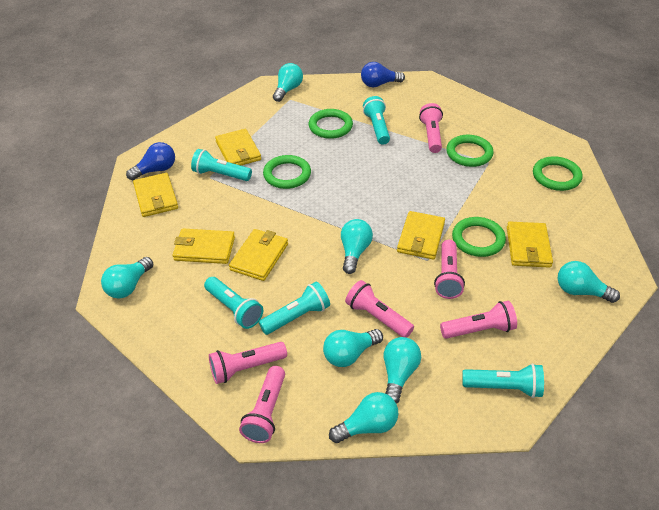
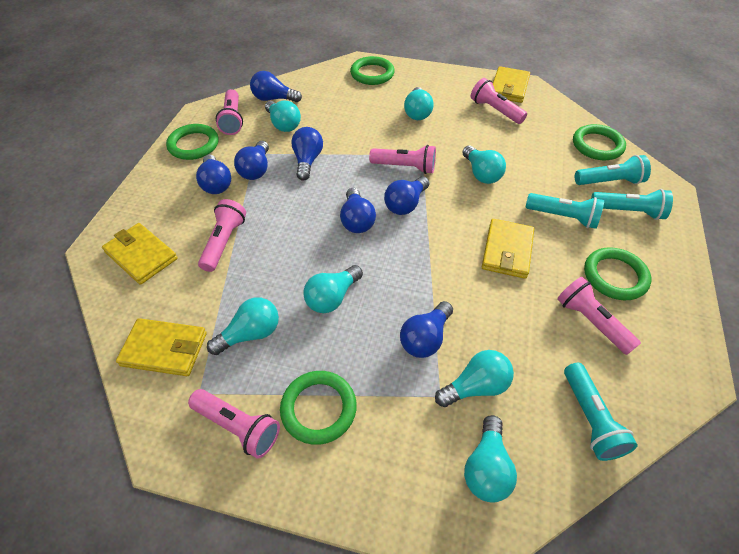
blue light bulb: 2 -> 7
turquoise flashlight: 5 -> 4
yellow wallet: 6 -> 4

